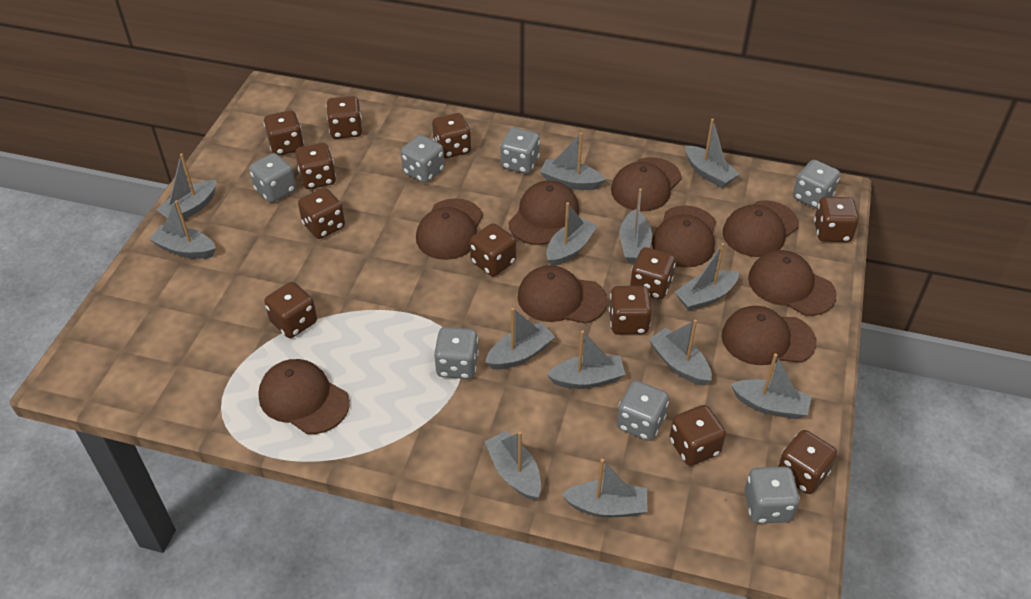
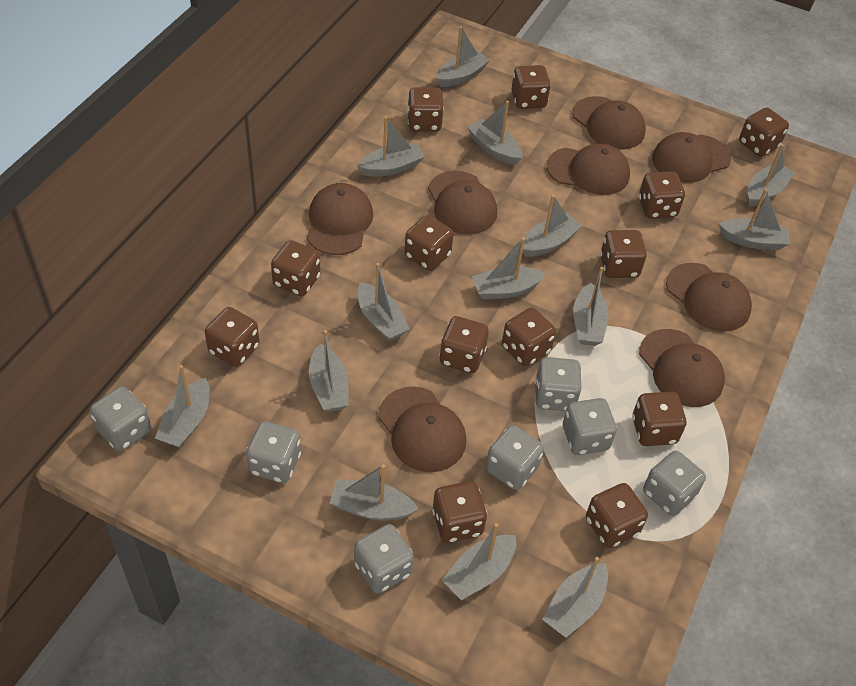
brown cap: 9 -> 8
brown dice: 12 -> 13
grey boat: 13 -> 14

